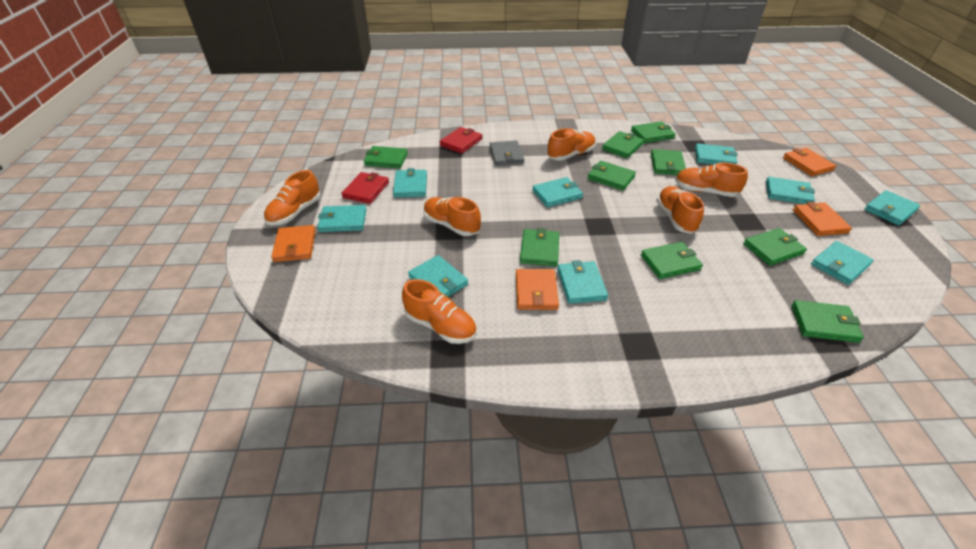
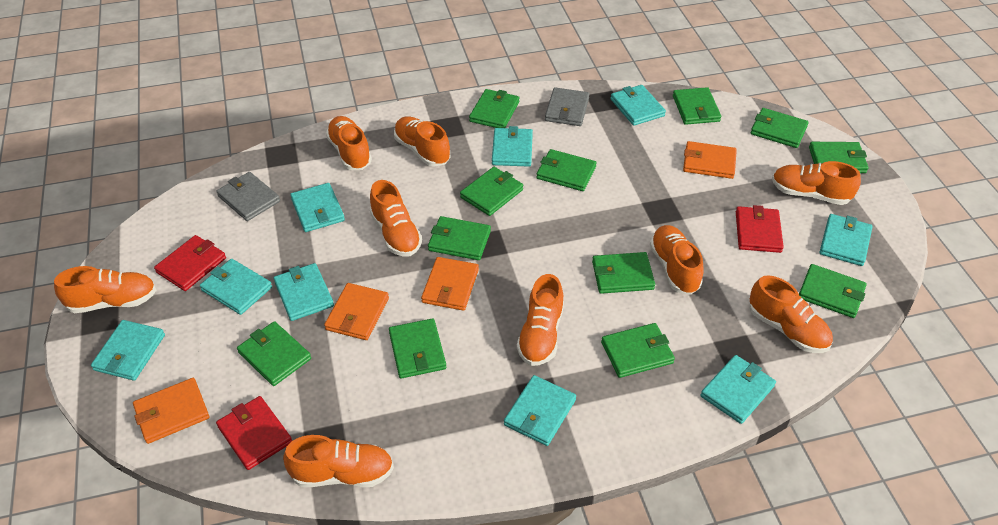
green wallet: 9 -> 12
grey wallet: 1 -> 2
orange shoe: 6 -> 9
red wallet: 2 -> 3

